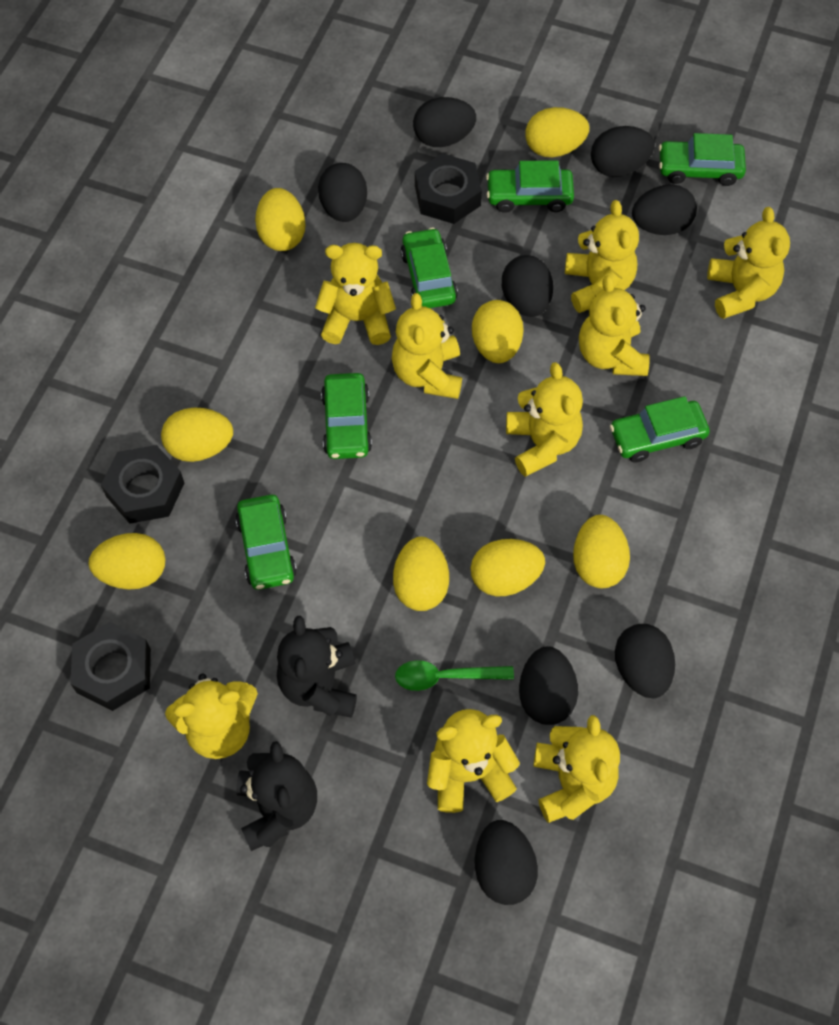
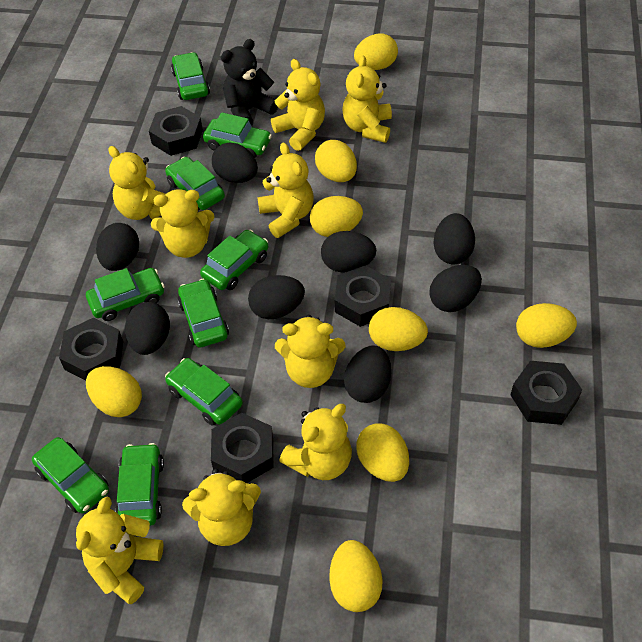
black nut: 3 -> 5
black teddy bear: 2 -> 1
green car: 6 -> 9
green spoon: 1 -> 0

